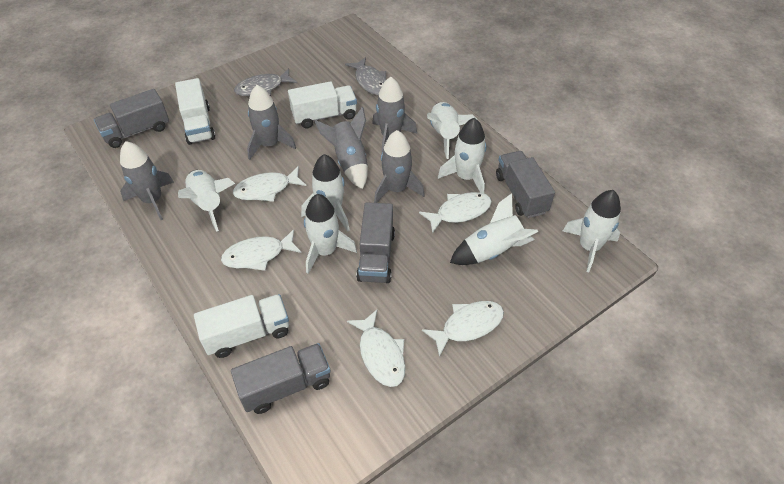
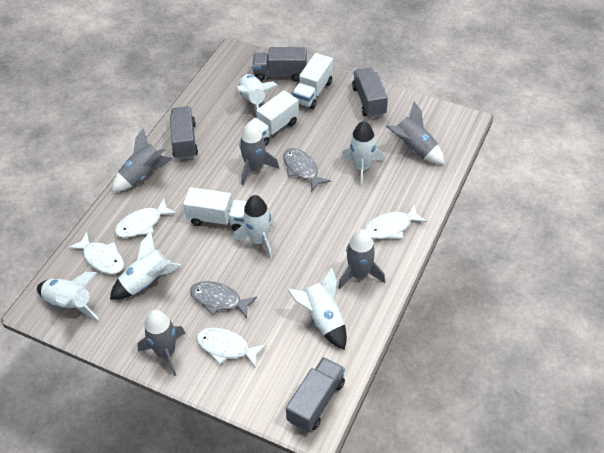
white fish: 5 -> 4
white rocket: 7 -> 6

